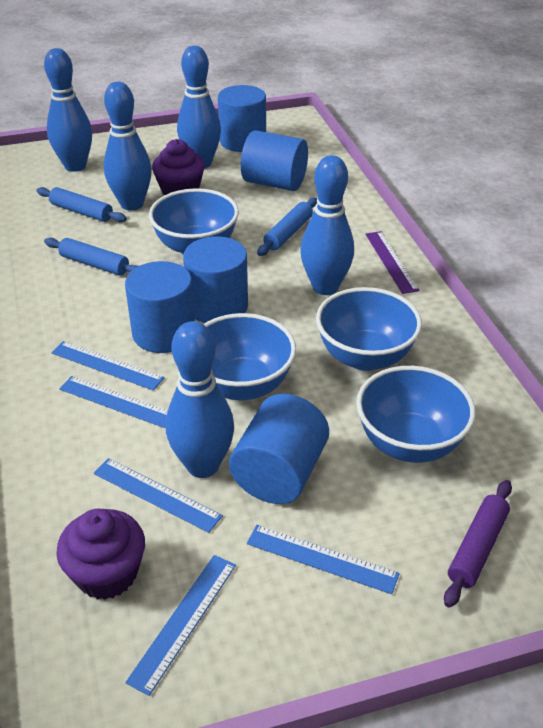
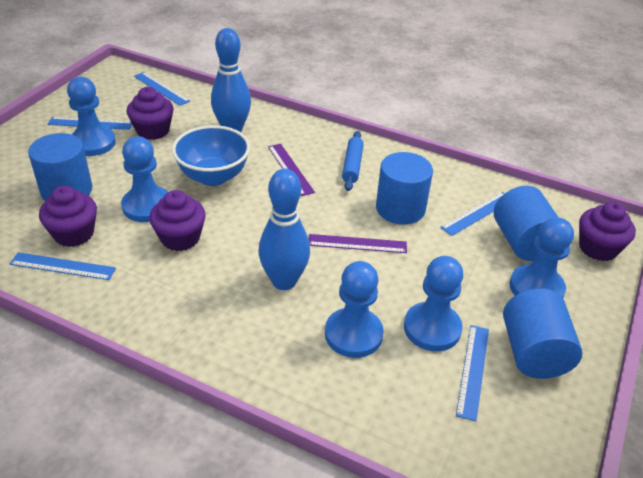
blue bowl: 4 -> 1
blue bowling pin: 5 -> 2
blue cylinder: 5 -> 4
blue pawn: 0 -> 5
blue rolling pin: 3 -> 1
purple cupcake: 2 -> 4
purple rolling pin: 1 -> 0
purple ruler: 1 -> 2

